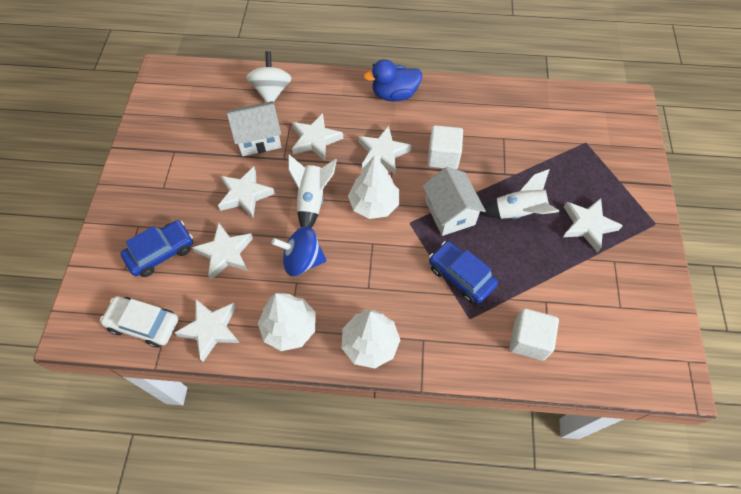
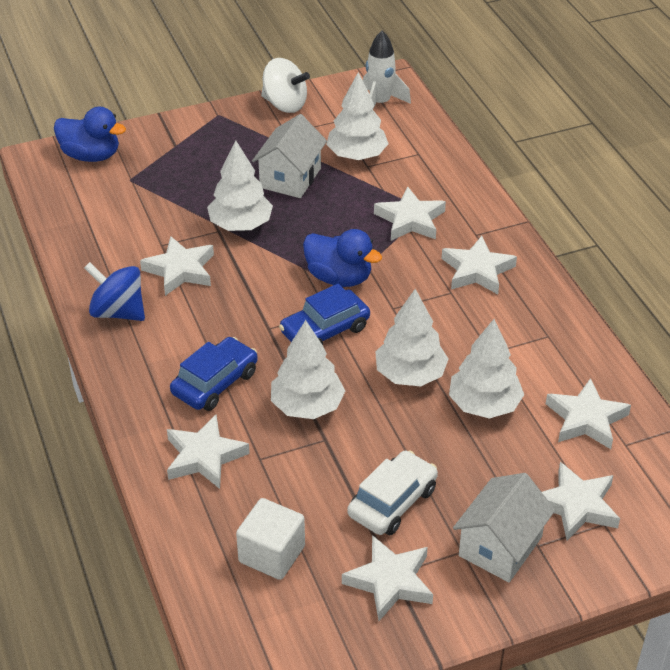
blue duck: 1 -> 2
white cube: 2 -> 1
white rocket: 2 -> 1
white star: 6 -> 7
white tree: 3 -> 5

